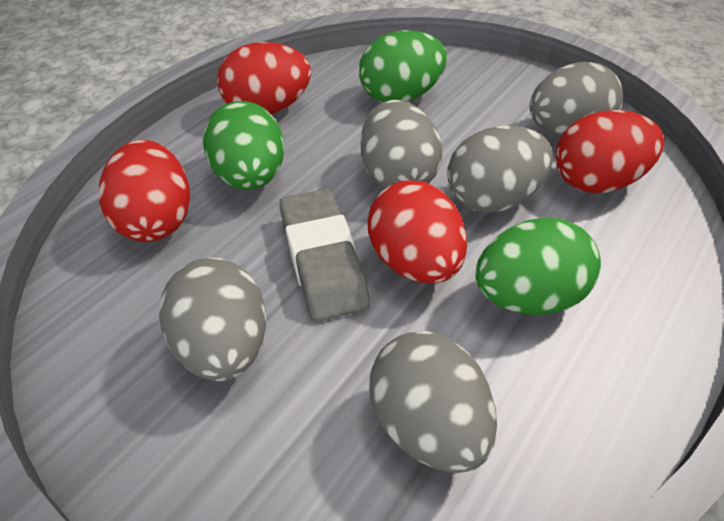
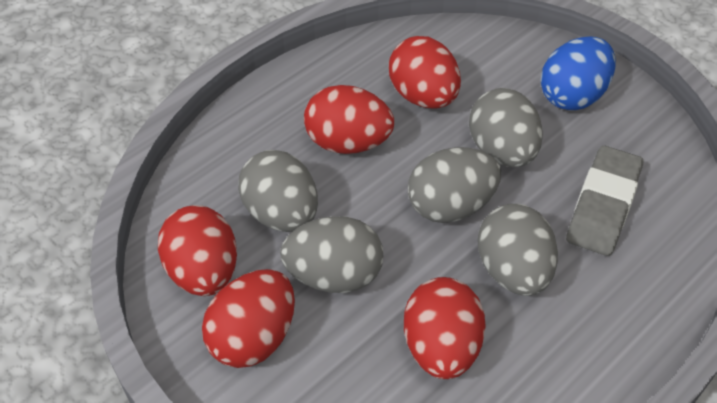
blue egg: 0 -> 1
green egg: 3 -> 0
red egg: 4 -> 5

